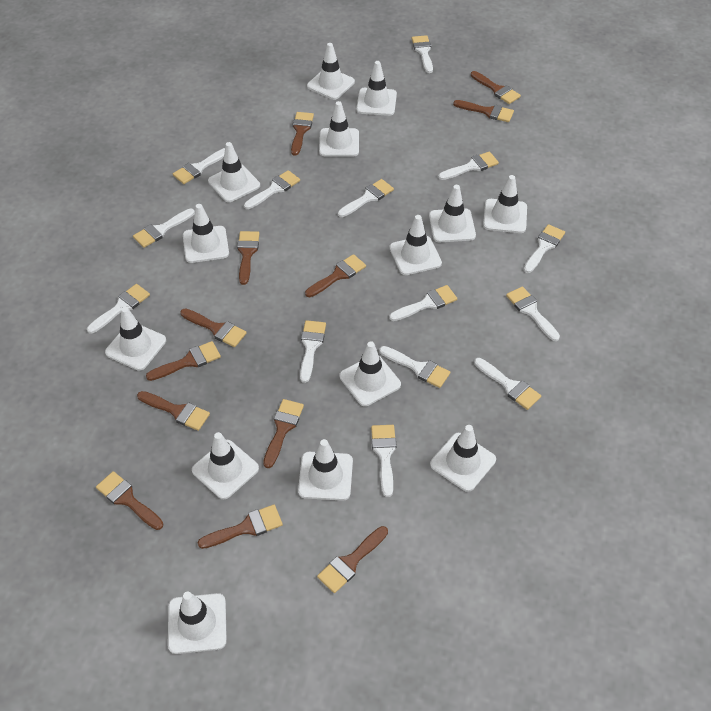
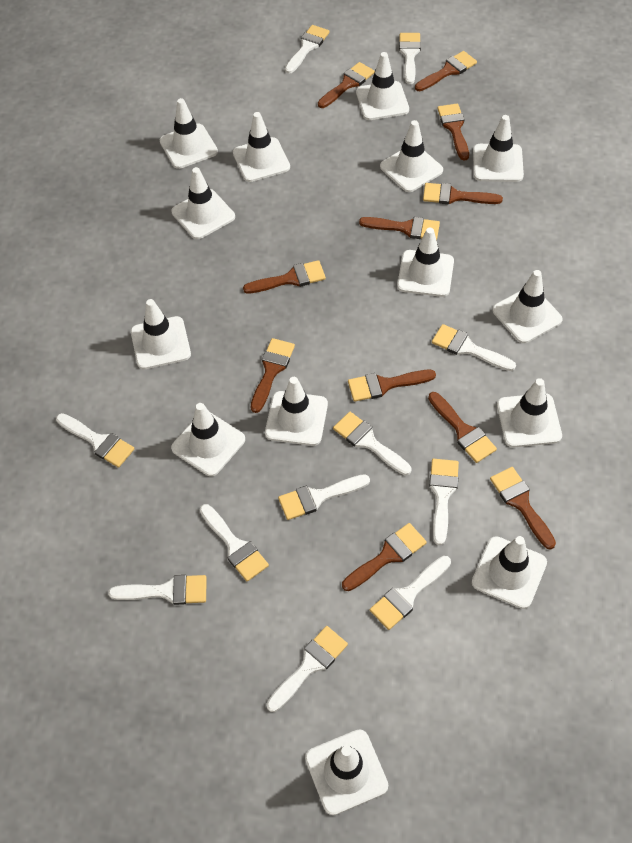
brown brush: 12 -> 11
white brush: 14 -> 11

